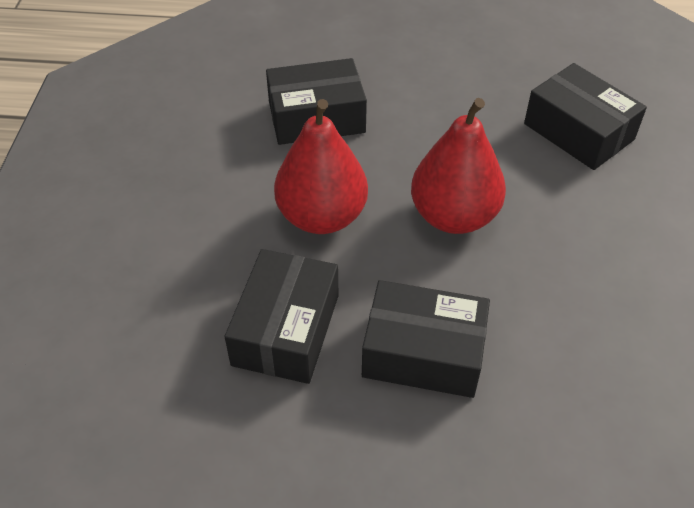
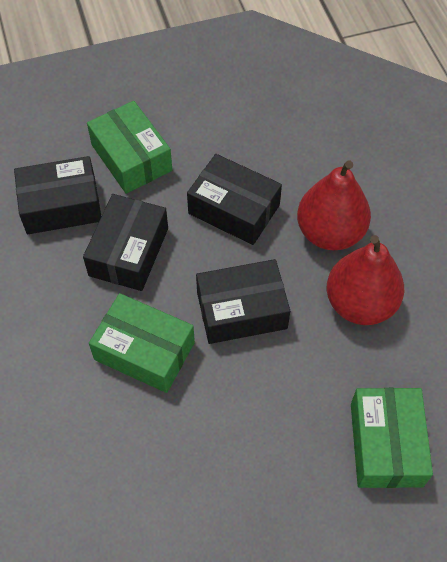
green box: 0 -> 3

